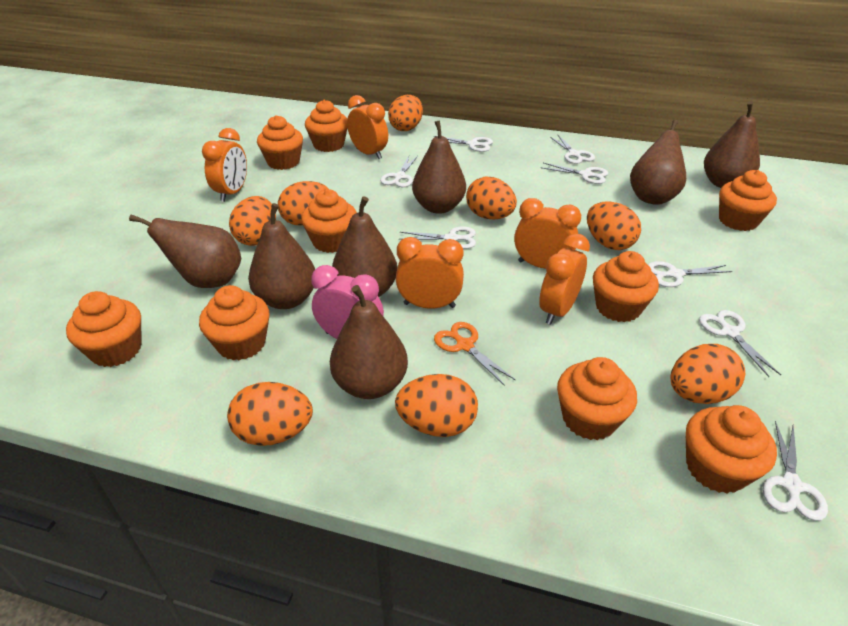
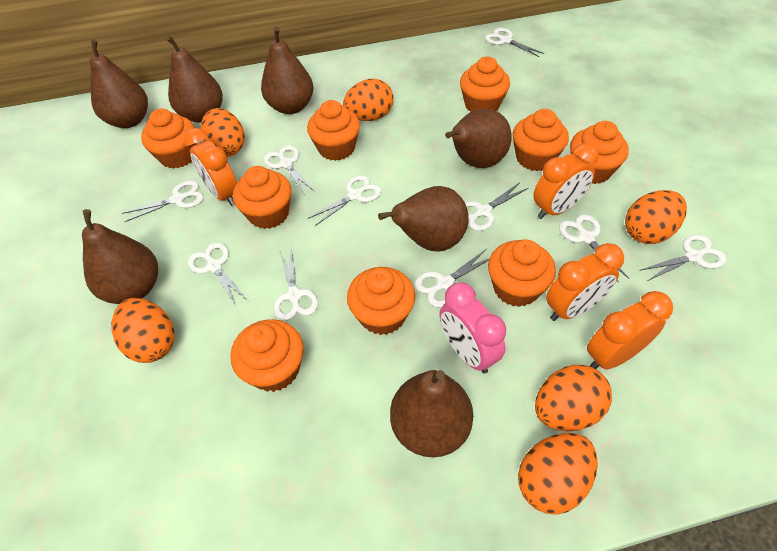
orange clock: 5 -> 4
orange egg: 8 -> 6
orange scissors: 1 -> 0
white scissors: 8 -> 10

